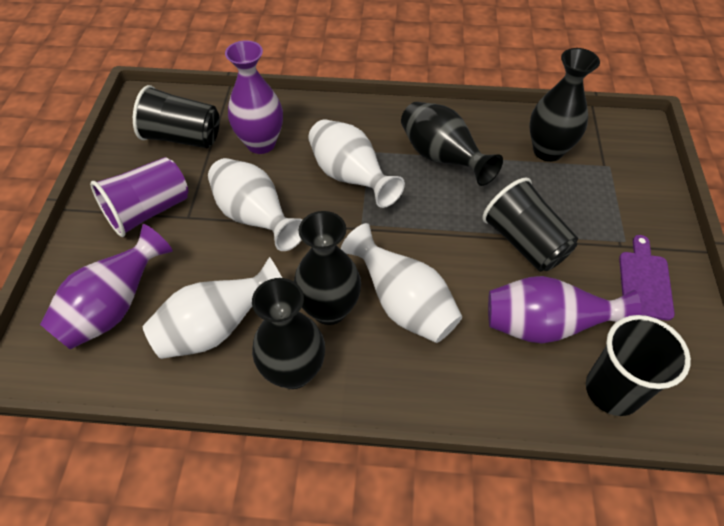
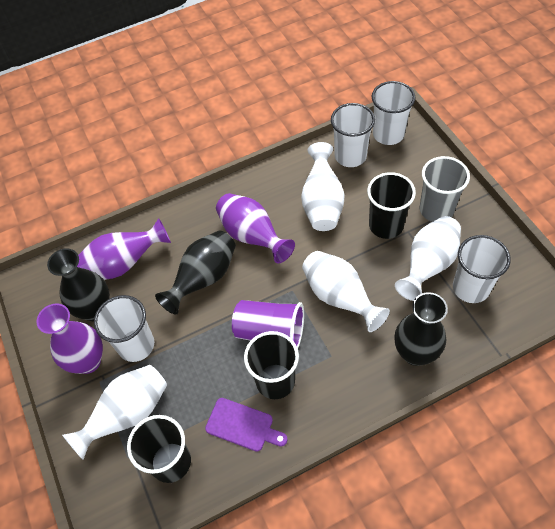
black vase: 4 -> 3
grey cup: 0 -> 1
white cup: 0 -> 4

